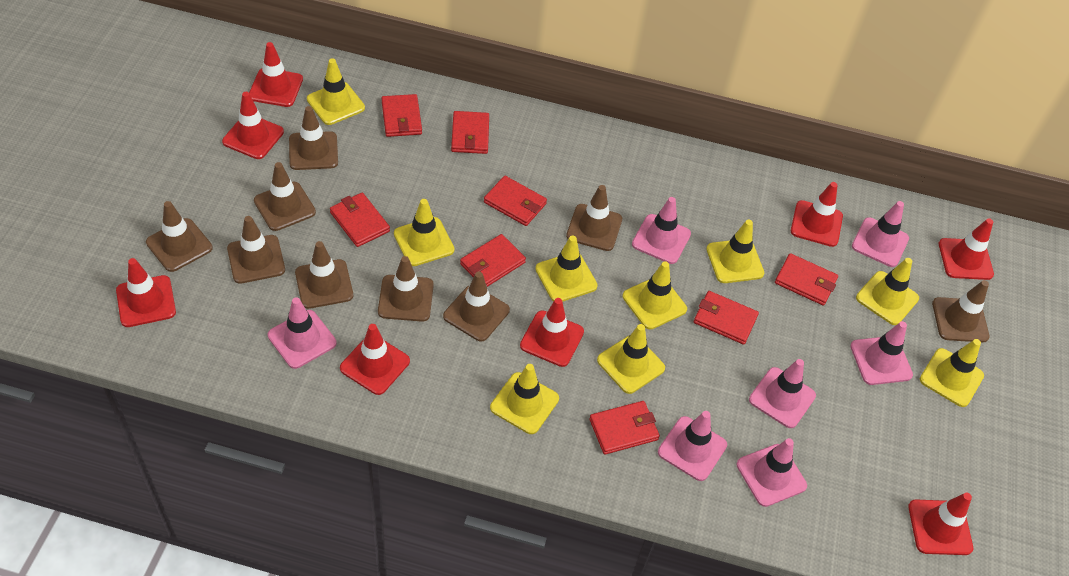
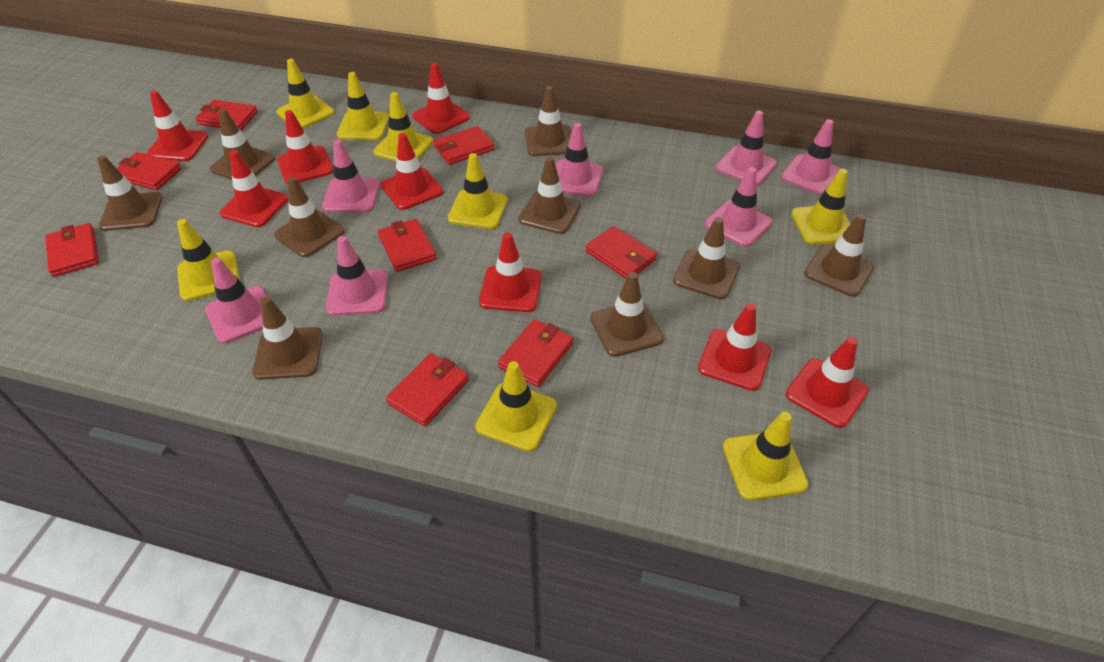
yellow traffic cone: 9 -> 8

